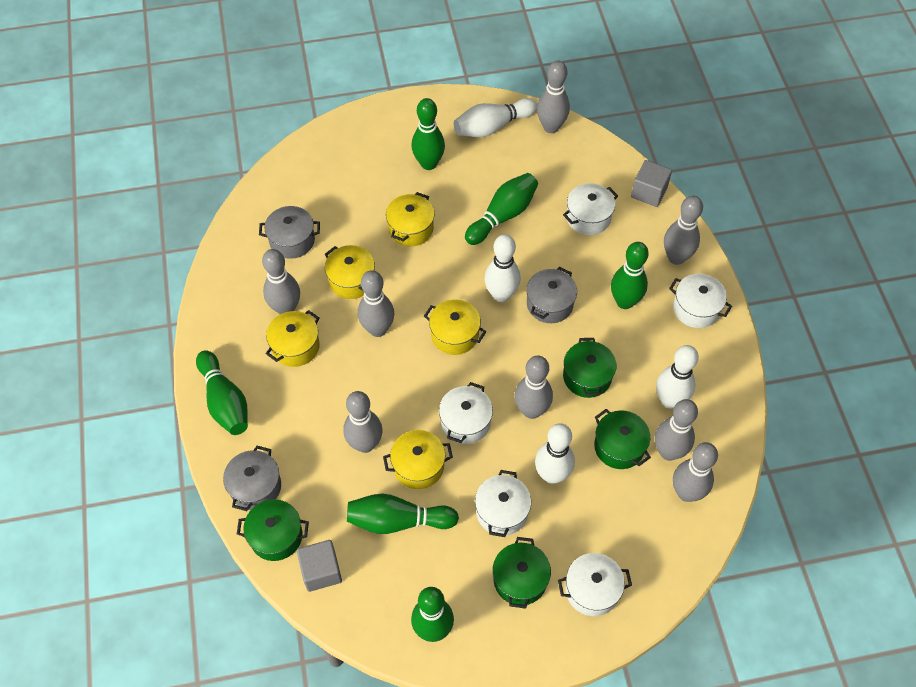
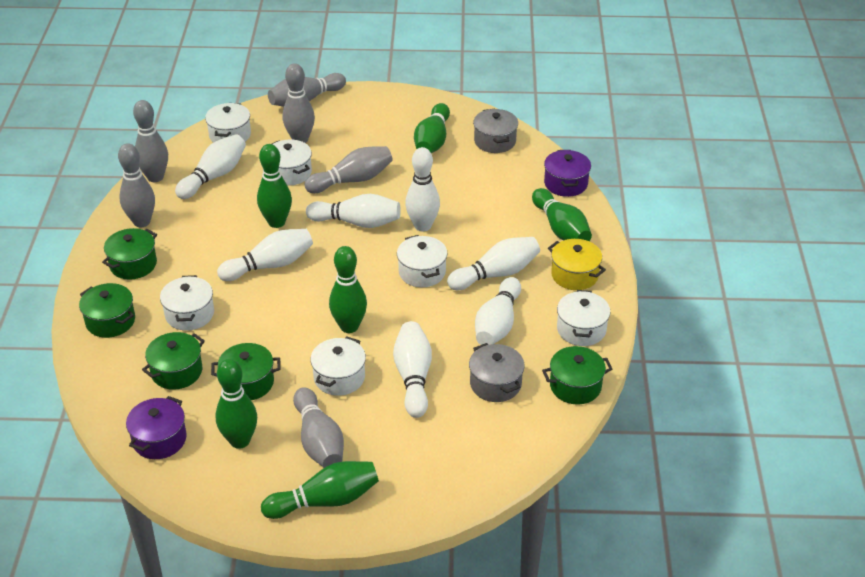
green pot: 4 -> 5
grey bowling pin: 8 -> 6
grey cube: 2 -> 0
grey pot: 3 -> 2
purple pot: 0 -> 2
white bowling pin: 4 -> 7
white pot: 5 -> 6
yellow pot: 5 -> 1

